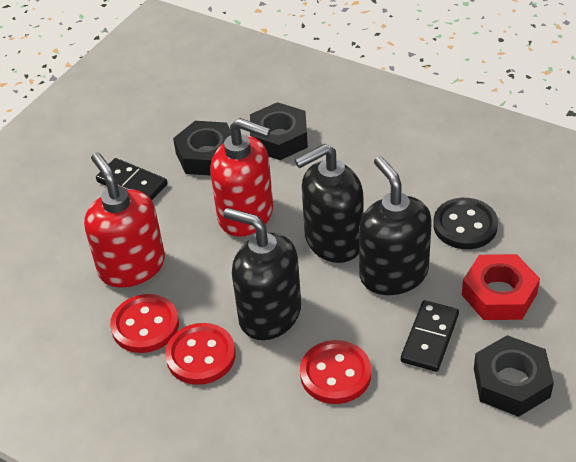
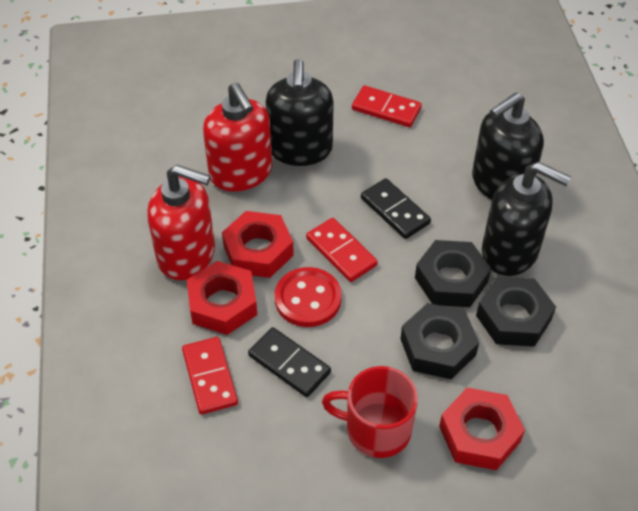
black button: 1 -> 0
red button: 3 -> 1
red domino: 0 -> 3
red mug: 0 -> 1
red nut: 1 -> 3

